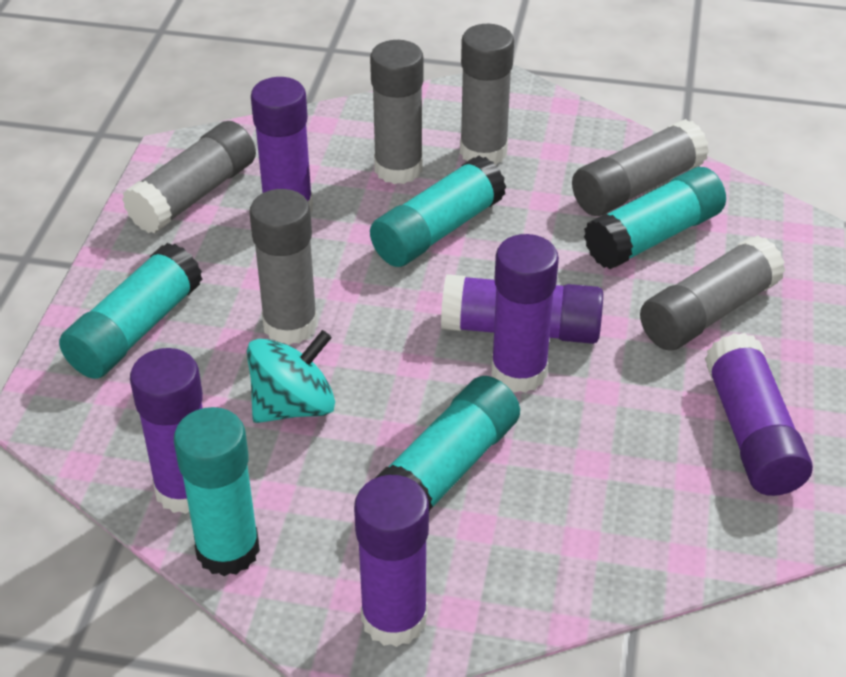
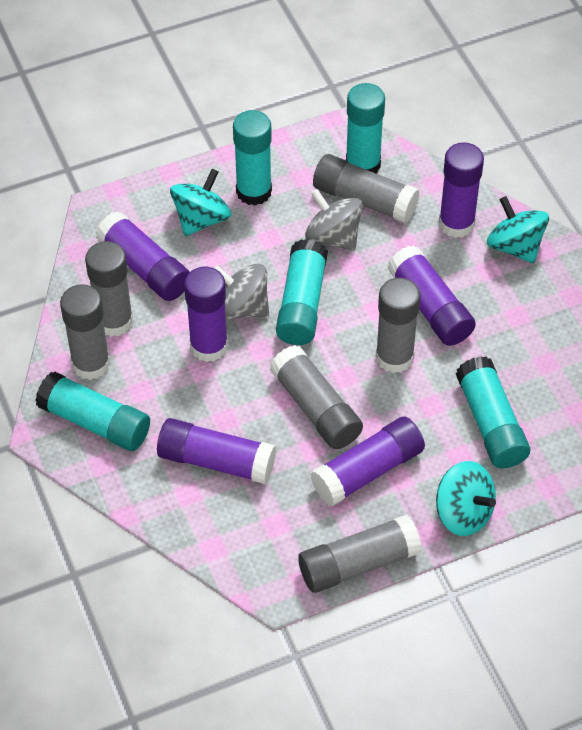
grey spinning top: 0 -> 2
turquoise spinning top: 1 -> 3

